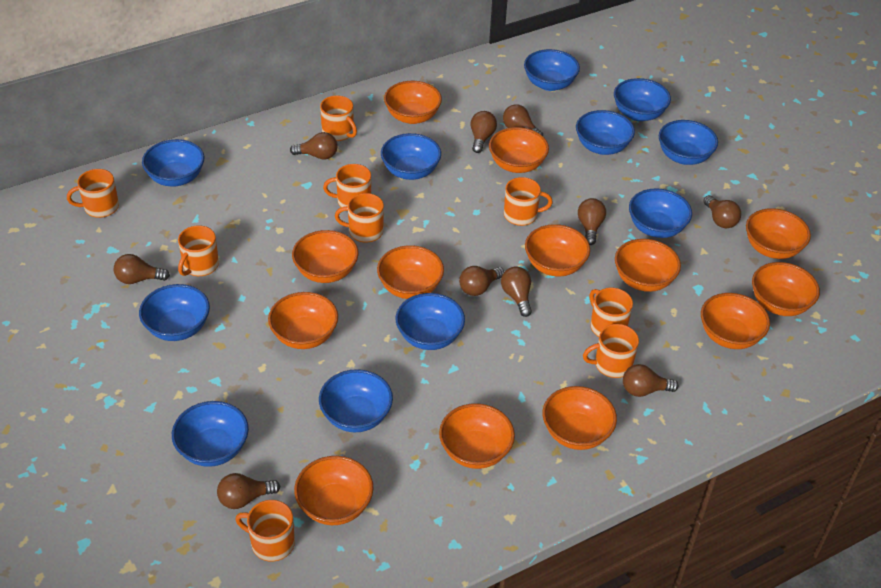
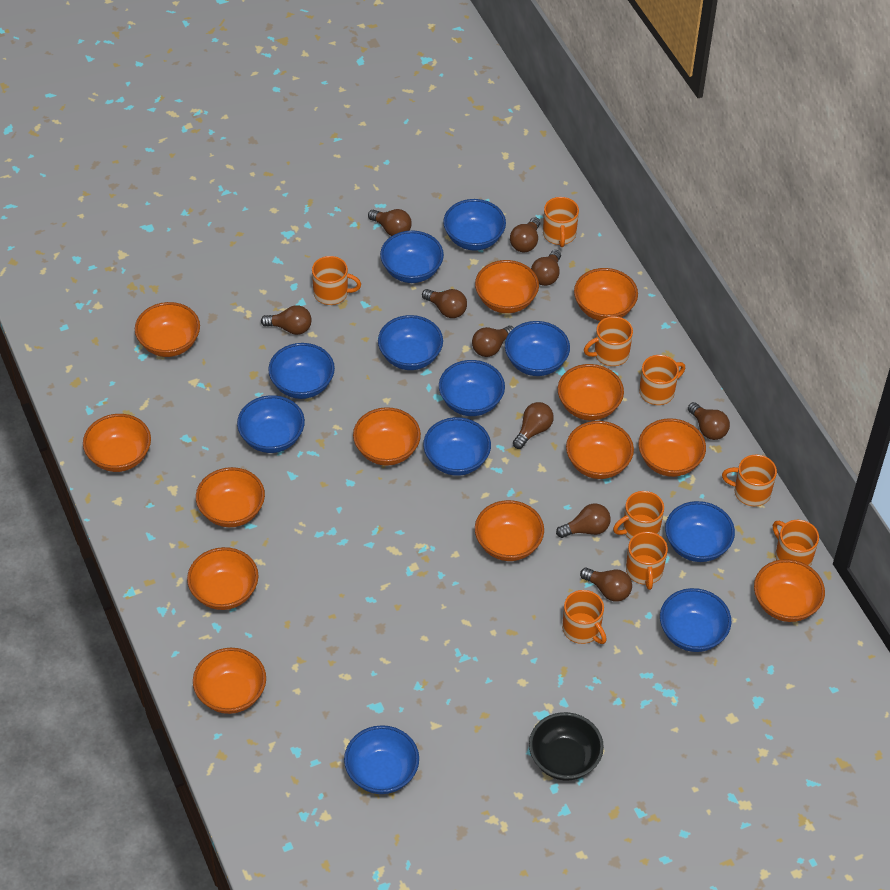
black bowl: 0 -> 1

